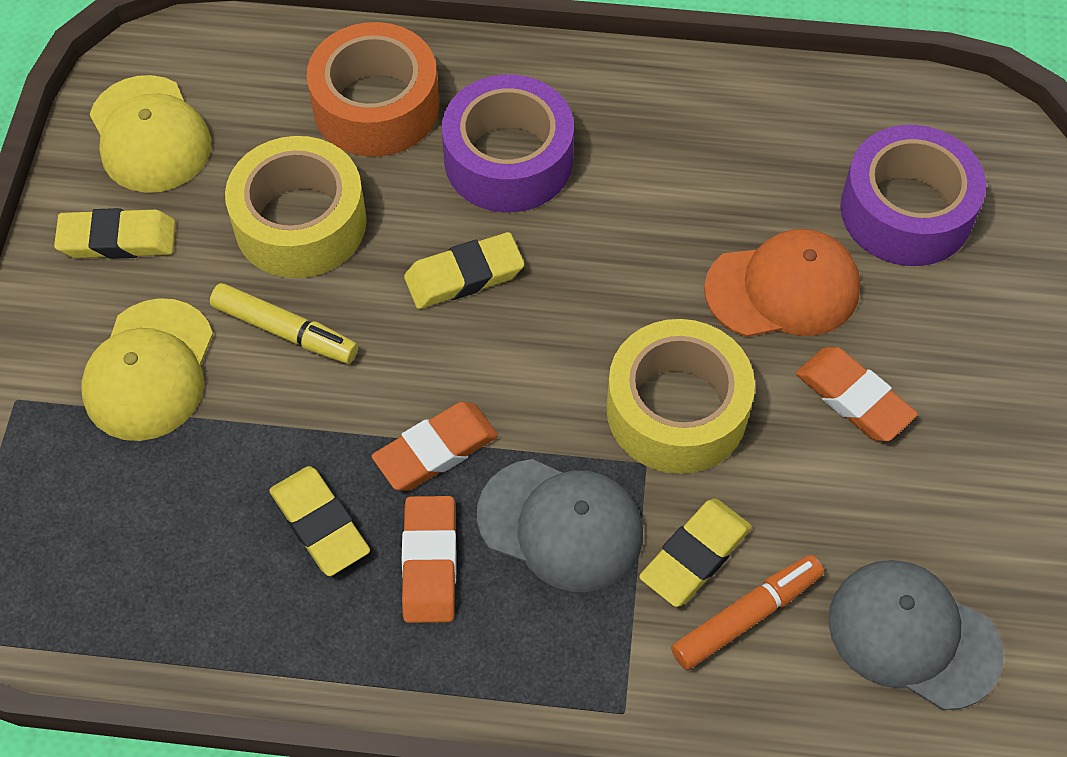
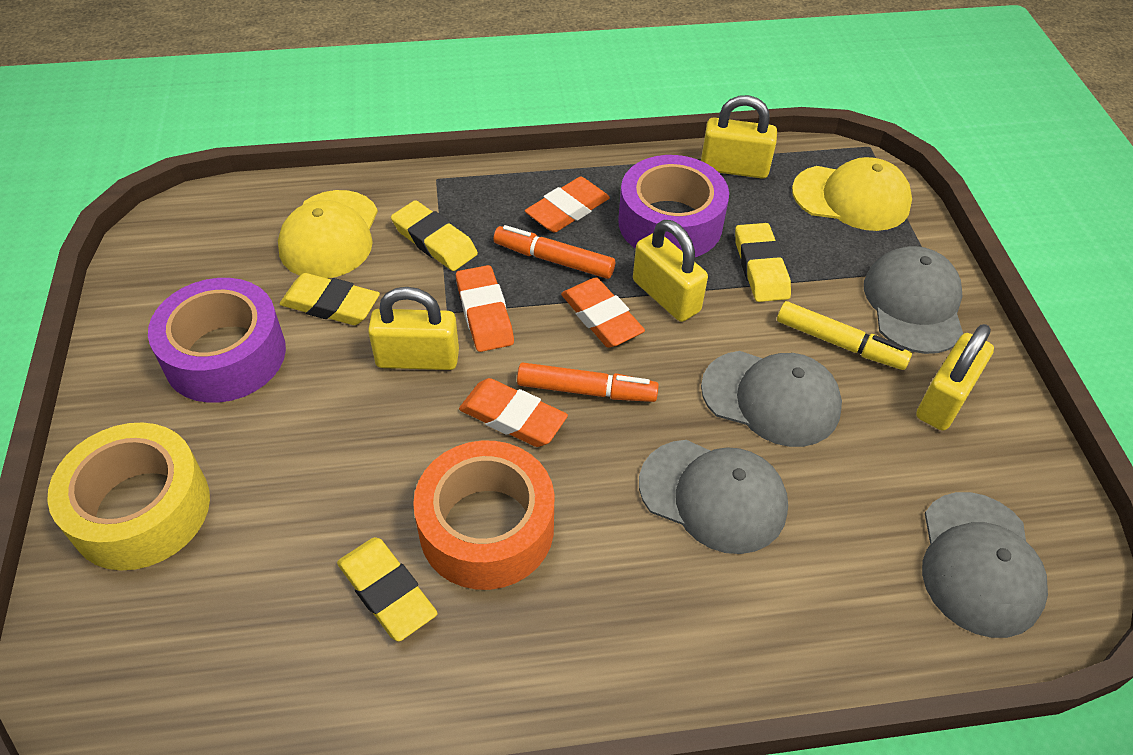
grey cap: 2 -> 4
orange cap: 1 -> 0
orange eraser: 3 -> 4
orange marker: 1 -> 2
yellow padlock: 0 -> 4
yellow tape: 2 -> 1

